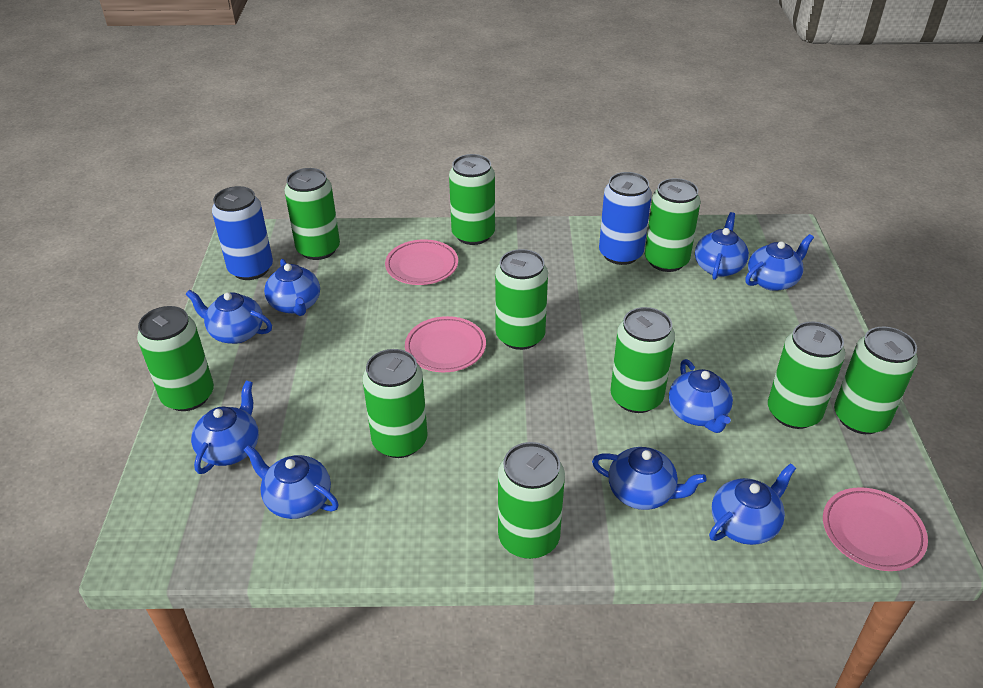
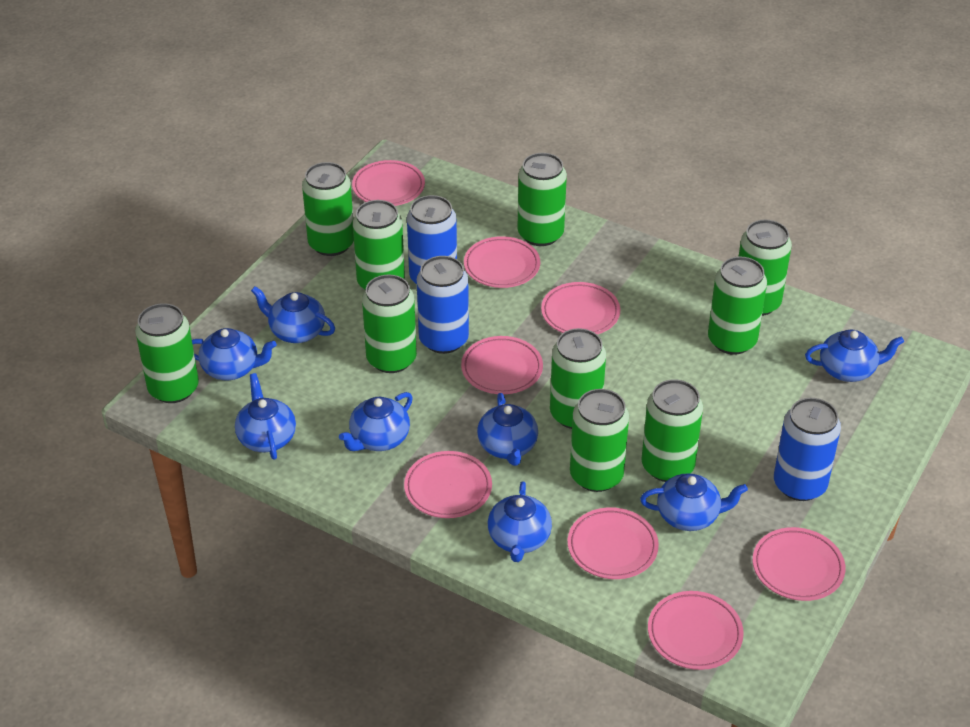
blue can: 2 -> 3
blue teapot: 9 -> 8
pink plate: 3 -> 8

